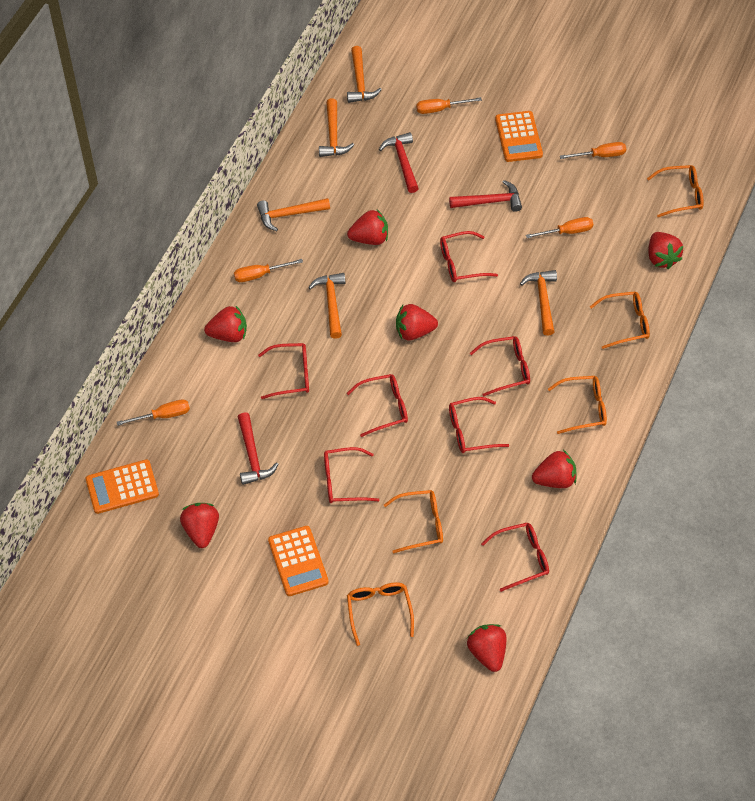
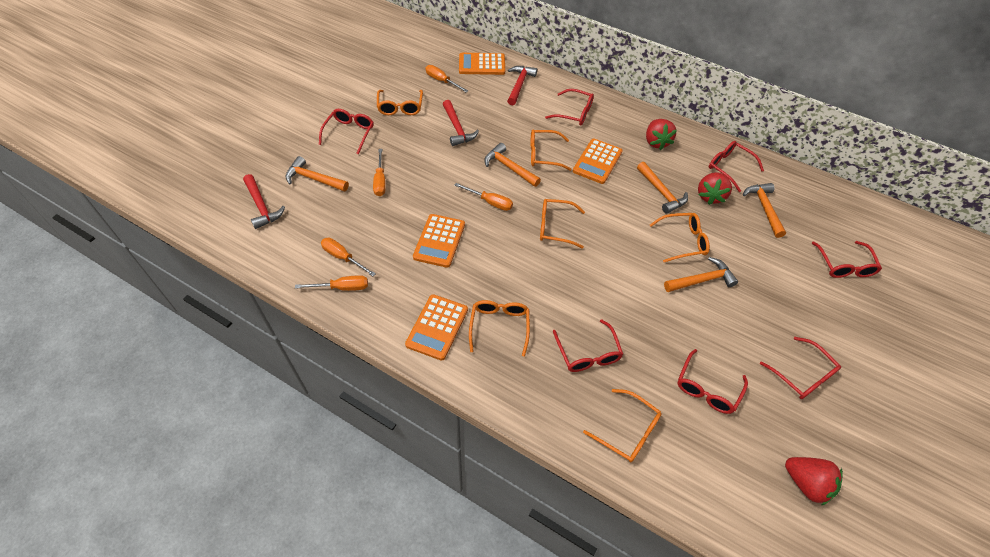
orange calculator: 3 -> 4
orange glasses: 5 -> 6
red strawberry: 7 -> 3

